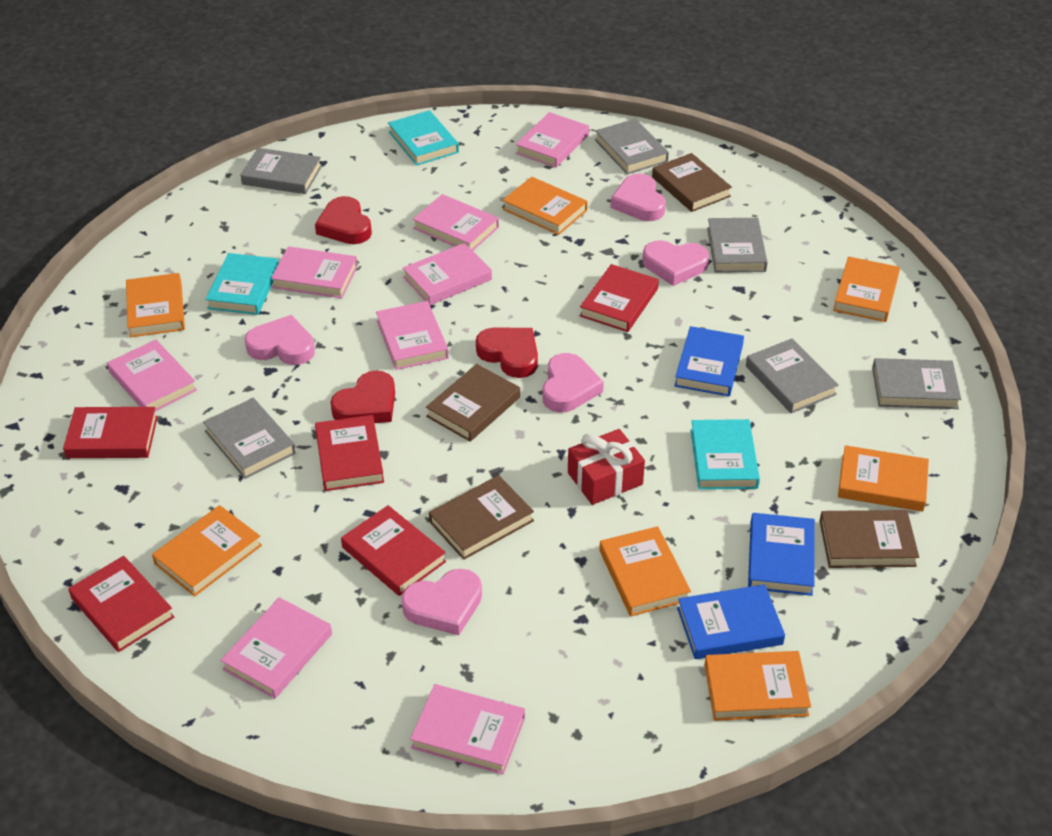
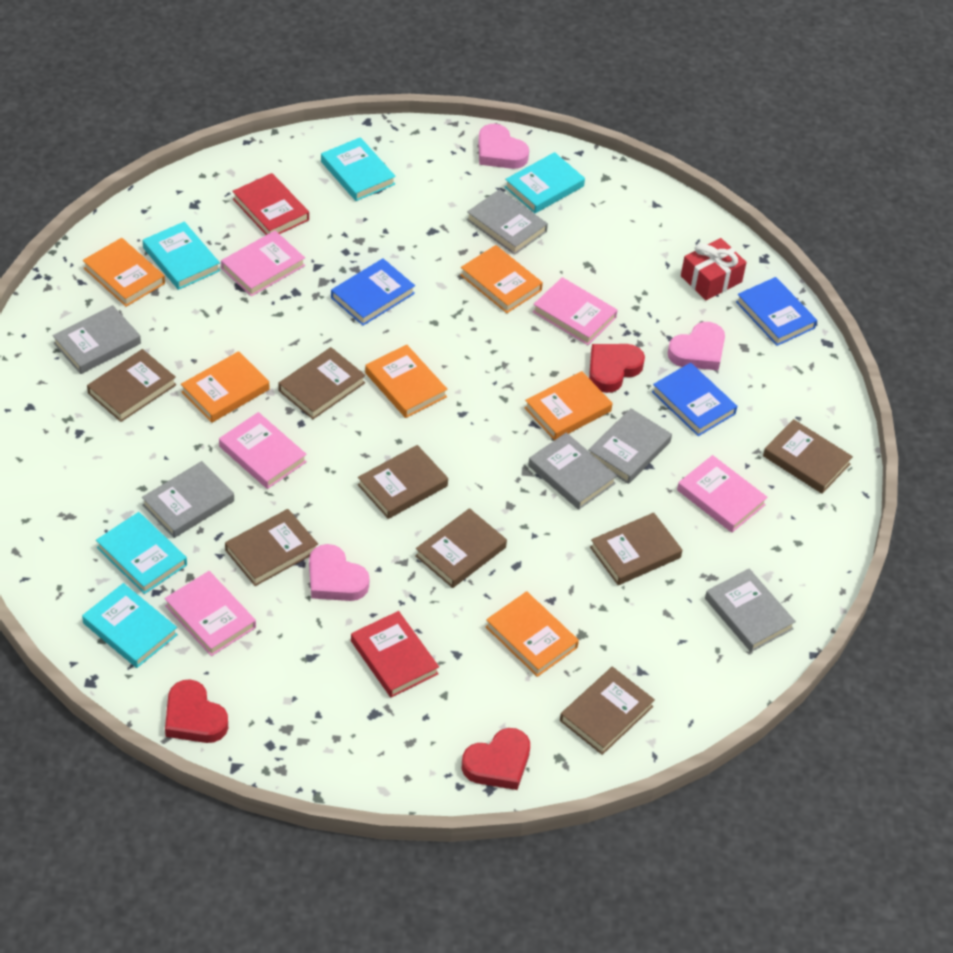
brown book: 4 -> 8
orange book: 7 -> 6
pink book: 8 -> 5
pink heart: 5 -> 3
red book: 5 -> 2
turquoise book: 3 -> 5

